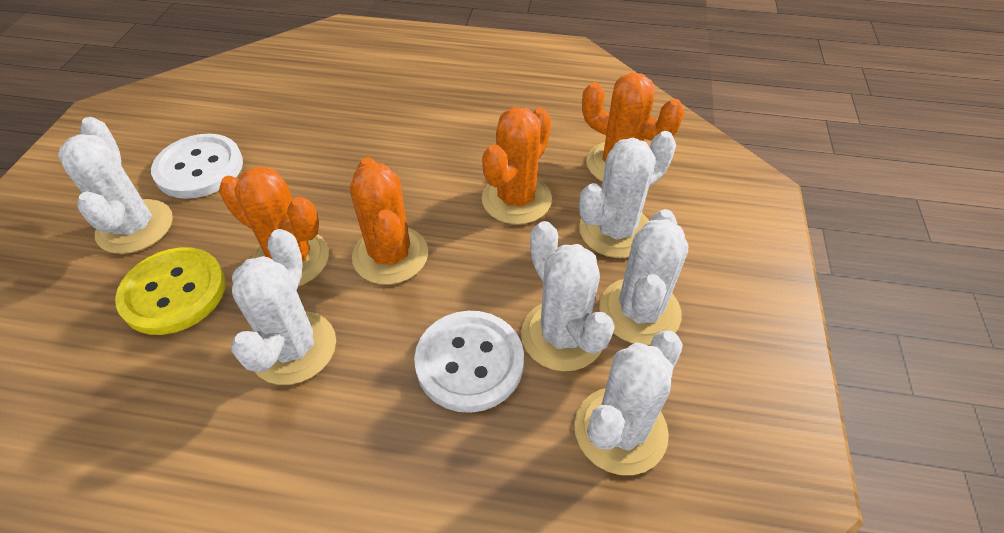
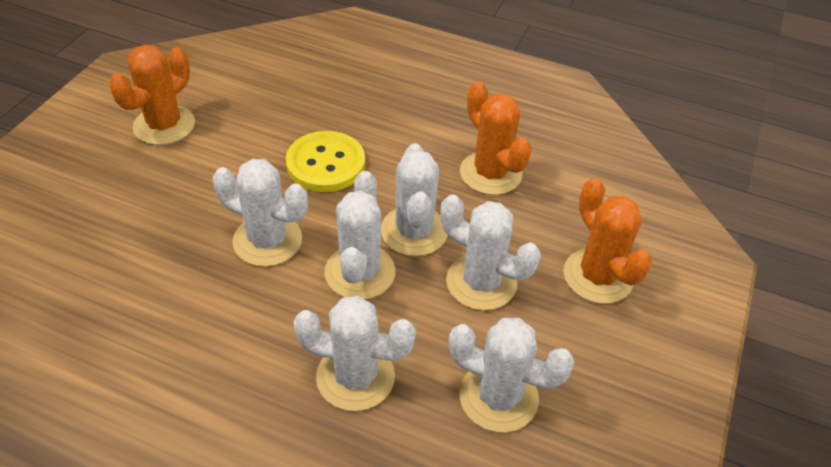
orange cactus: 4 -> 3
white button: 2 -> 0

